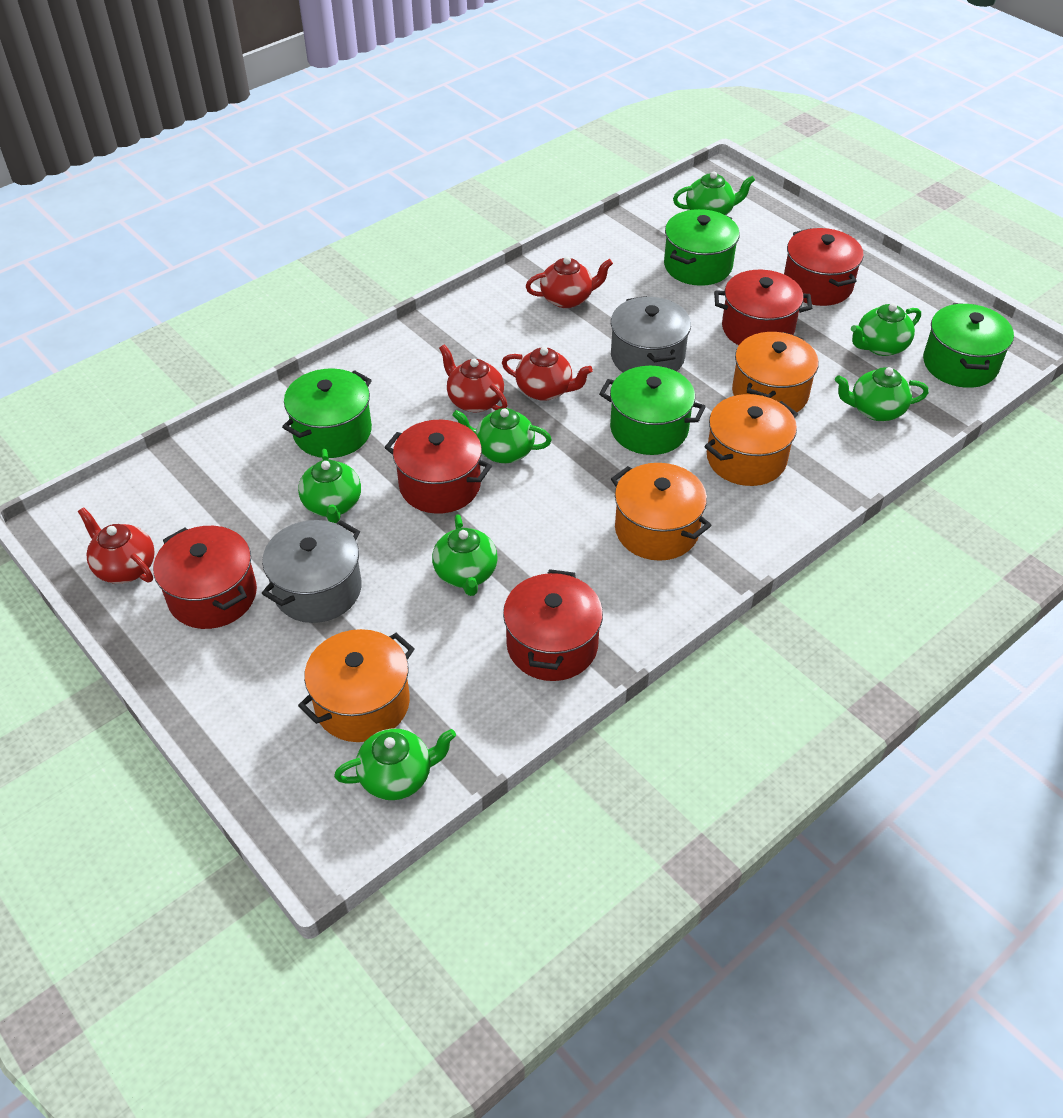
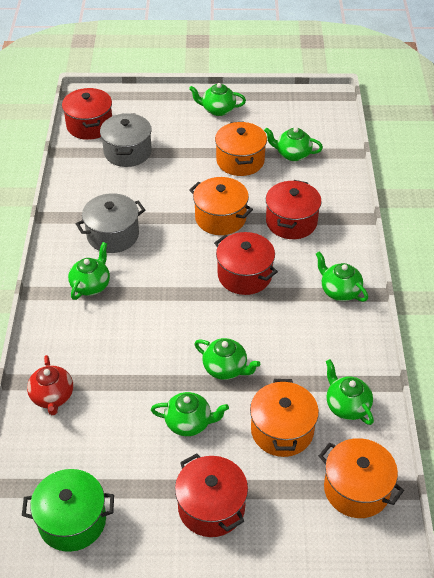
green pot: 4 -> 1
red pot: 5 -> 4
red teapot: 4 -> 1

